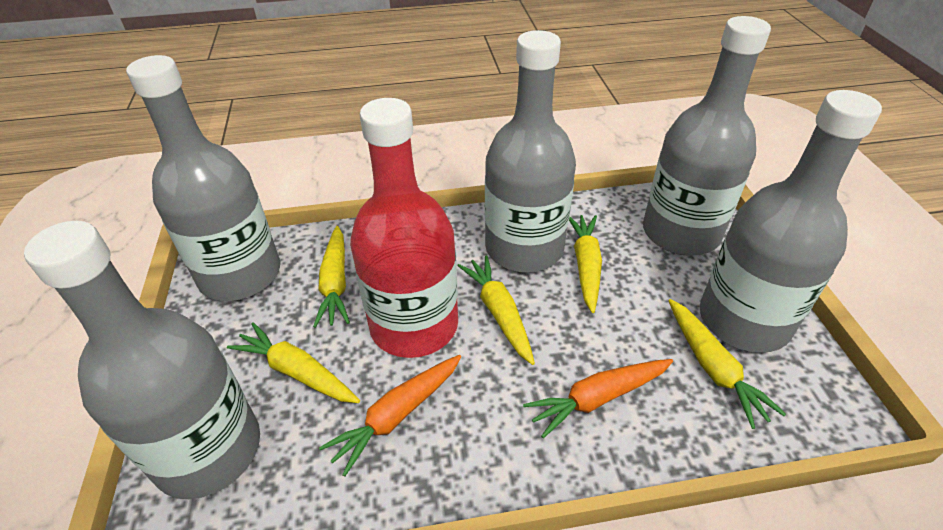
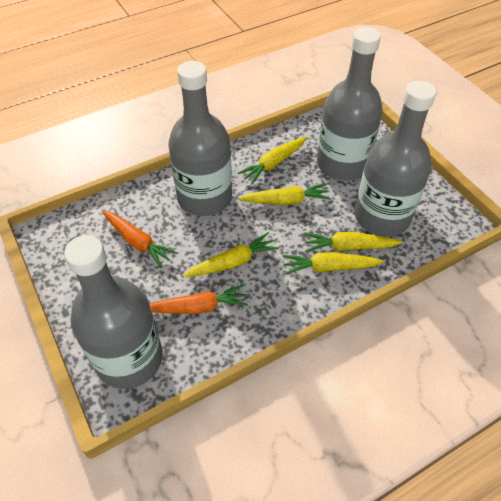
grey bottle: 5 -> 4
red bottle: 1 -> 0

